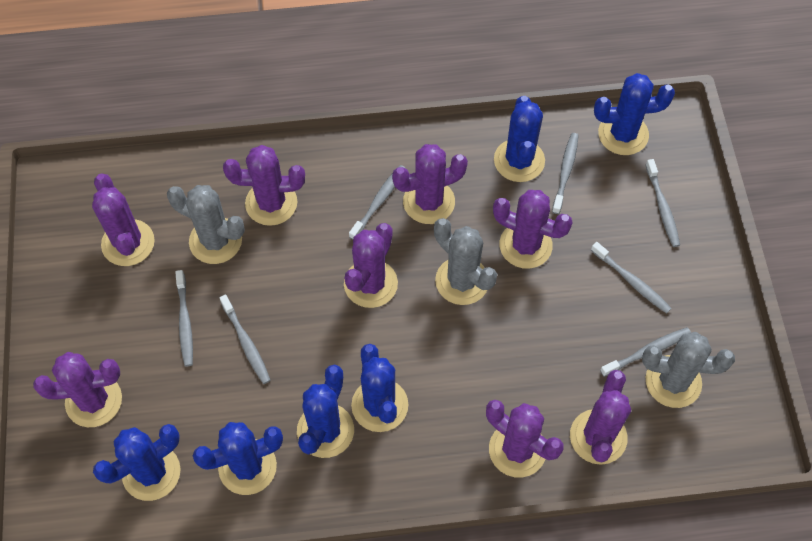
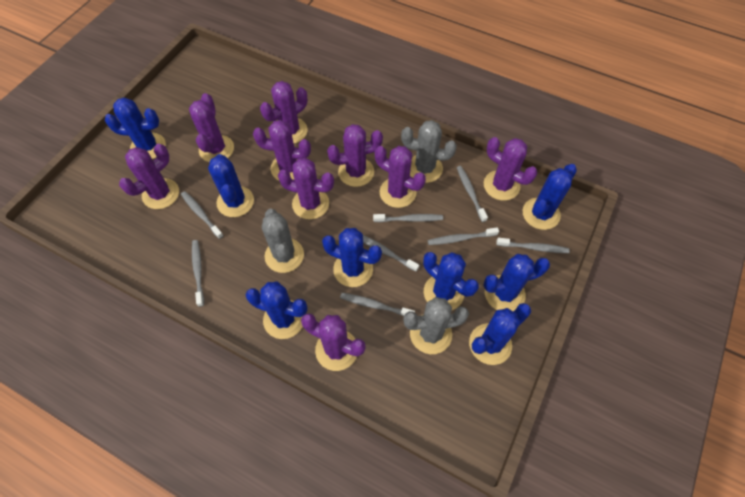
blue cactus: 6 -> 8
grey toothbrush: 7 -> 8
purple cactus: 8 -> 9

